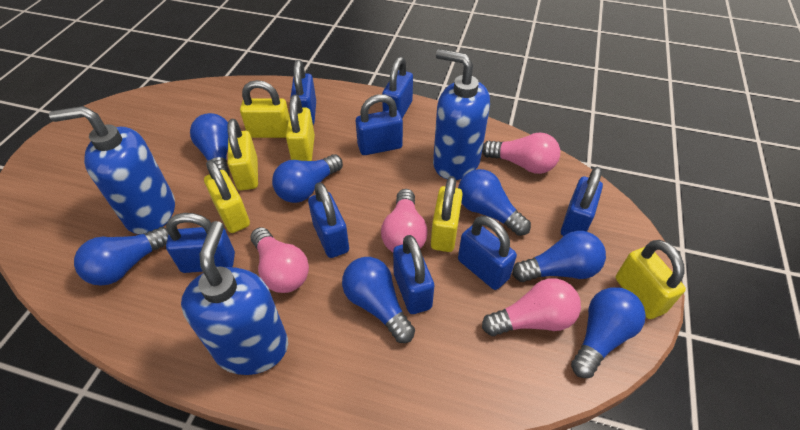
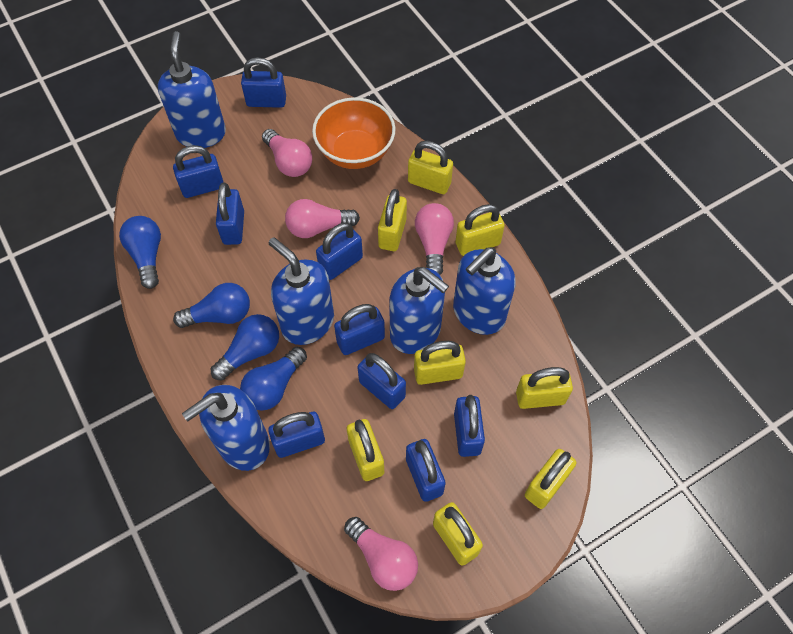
blue light bulb: 7 -> 4
blue padlock: 8 -> 9
blue soap dispenser: 3 -> 5
orange bowl: 0 -> 1
yellow padlock: 6 -> 8

